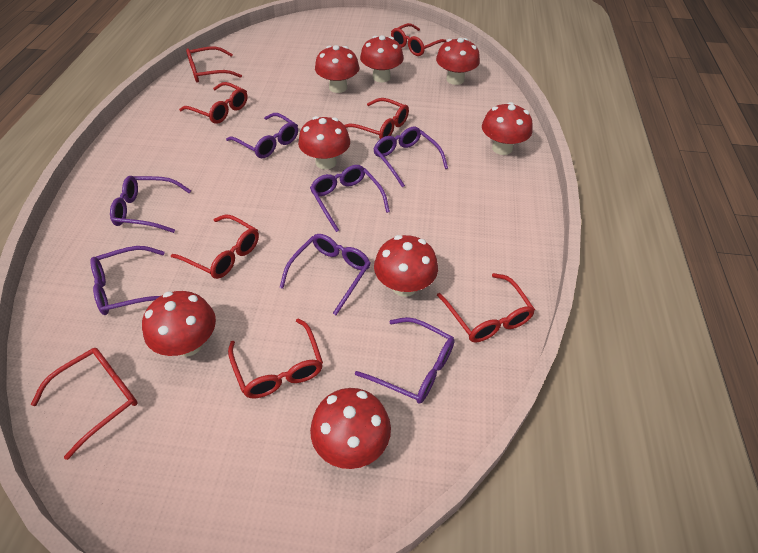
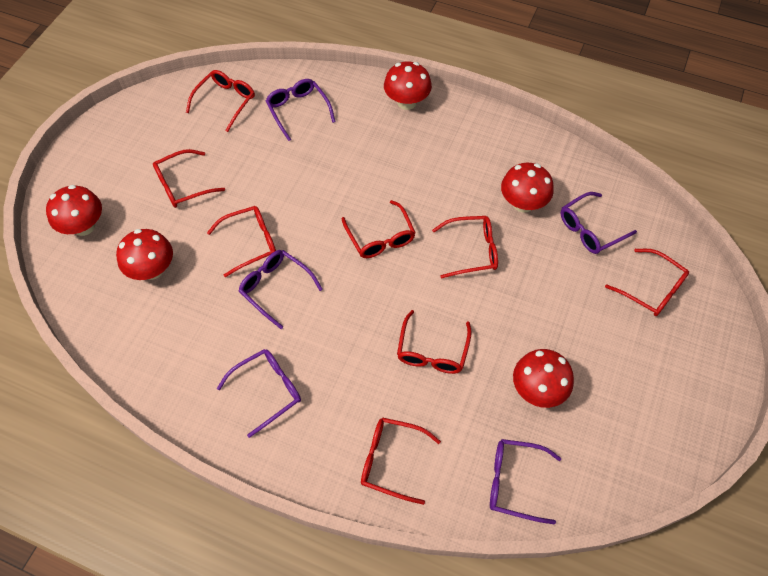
purple glasses: 7 -> 5
red mushroom: 8 -> 5

